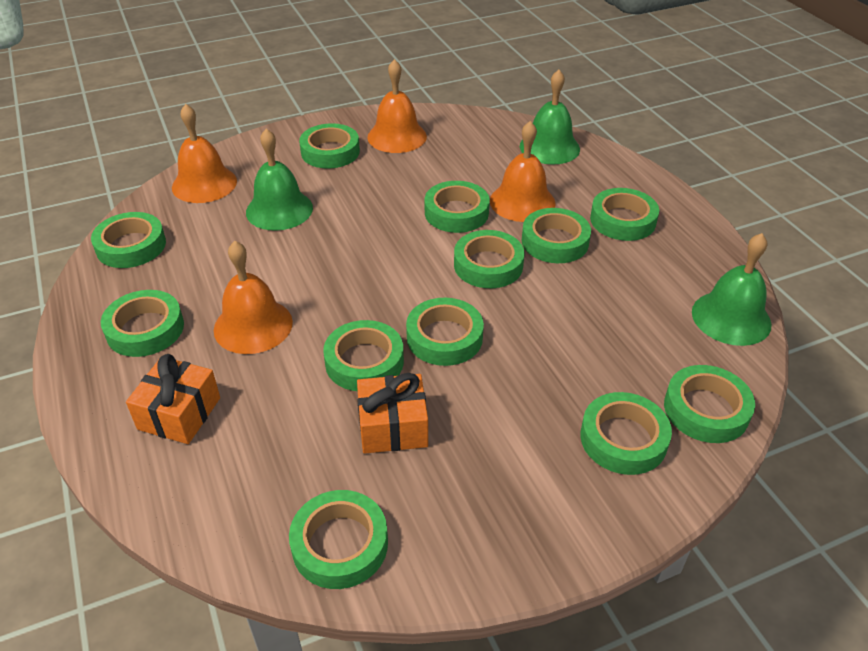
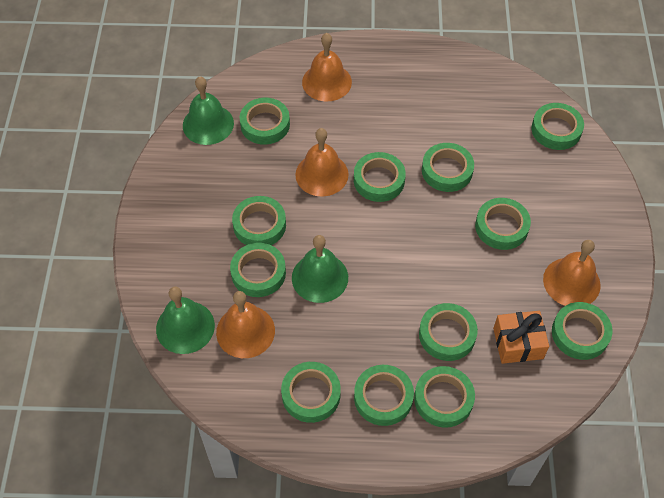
orange gift: 2 -> 1

